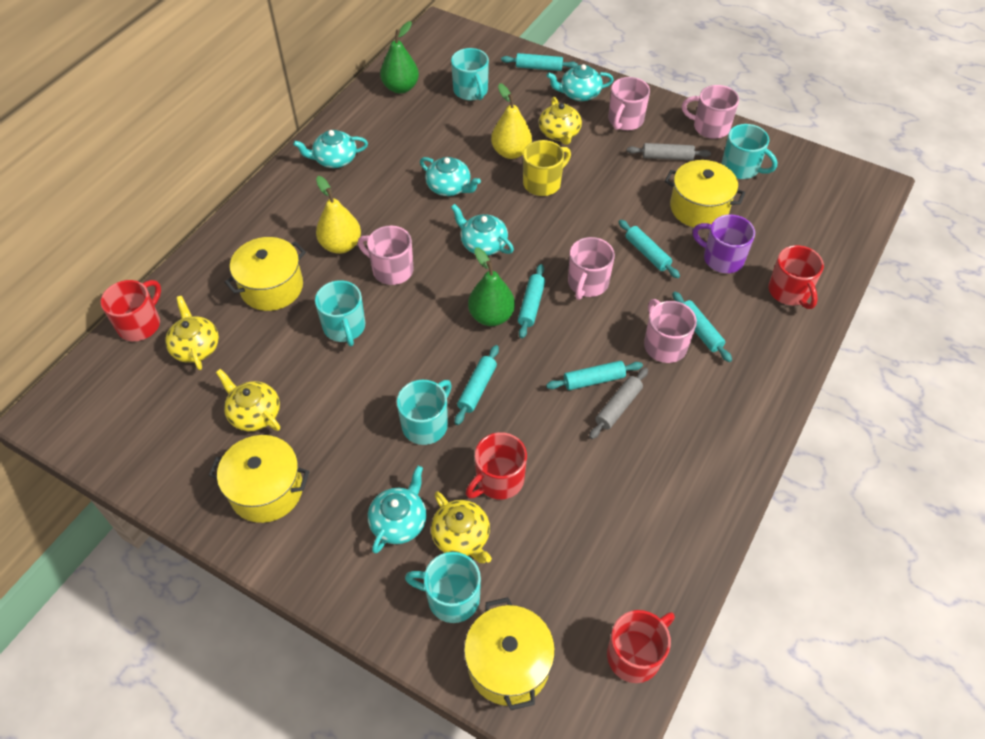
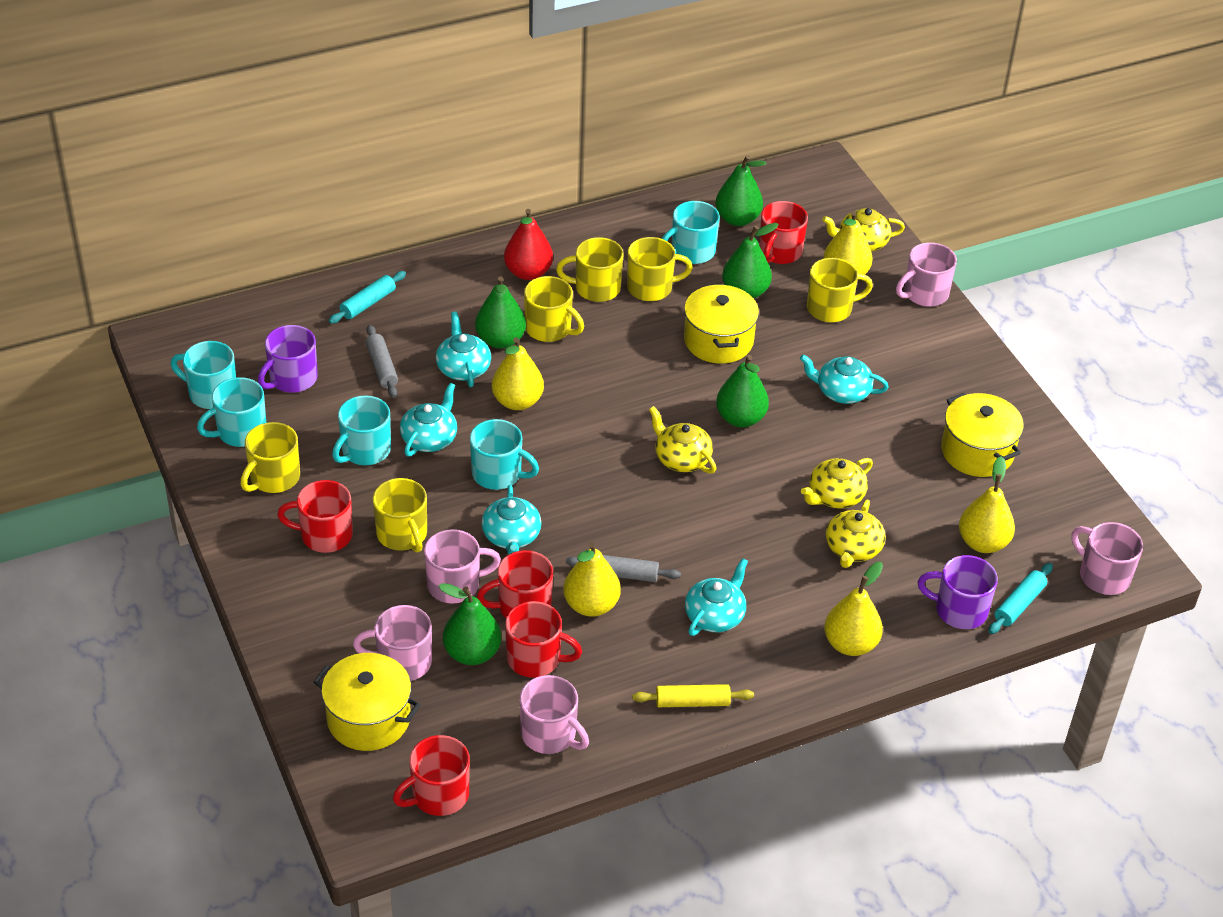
green pear: 2 -> 5
purple mug: 1 -> 2
red mug: 4 -> 5
red pear: 0 -> 1
turquoise rolling pin: 6 -> 2
yellow mug: 1 -> 6
yellow pear: 2 -> 5
yellow pot: 4 -> 3
yellow rolling pin: 0 -> 1

